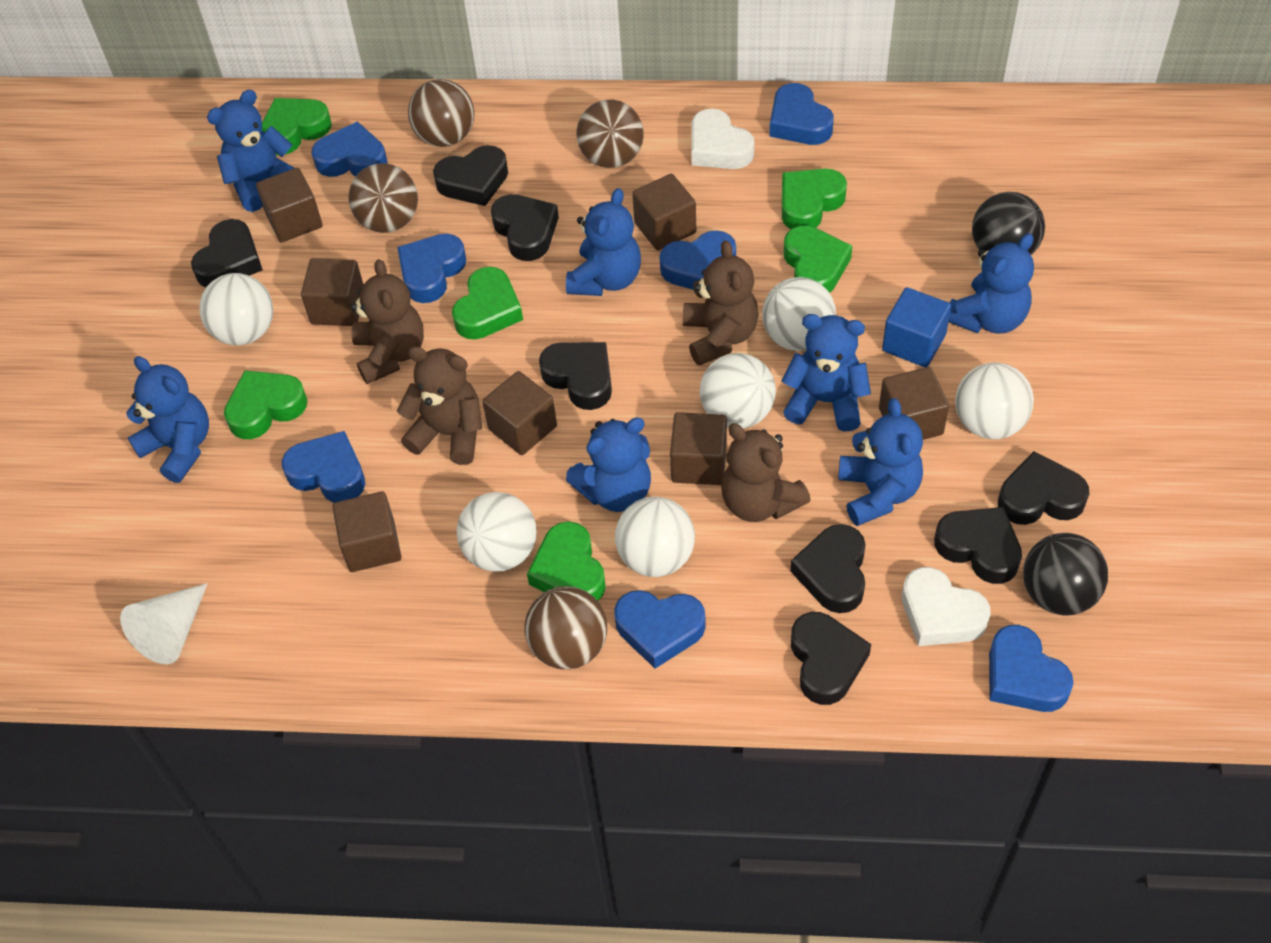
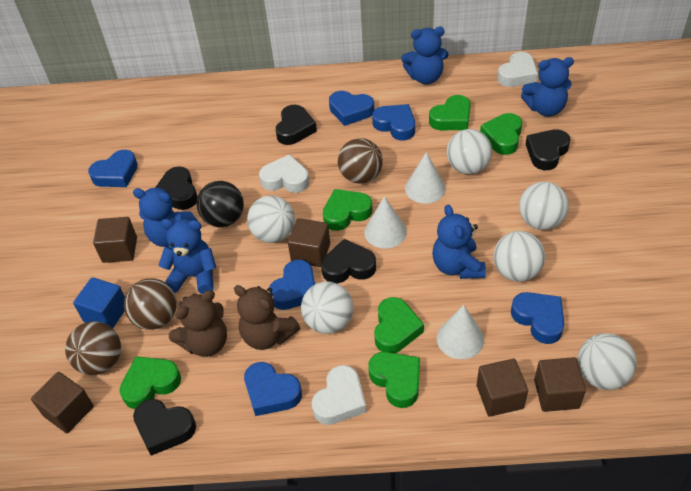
black ball: 2 -> 1
black heart: 8 -> 5
blue heart: 7 -> 6
blue teddy bear: 7 -> 5
brown ball: 4 -> 3
brown cube: 7 -> 5
brown teddy bear: 4 -> 2
white cone: 1 -> 3
white heart: 2 -> 3

